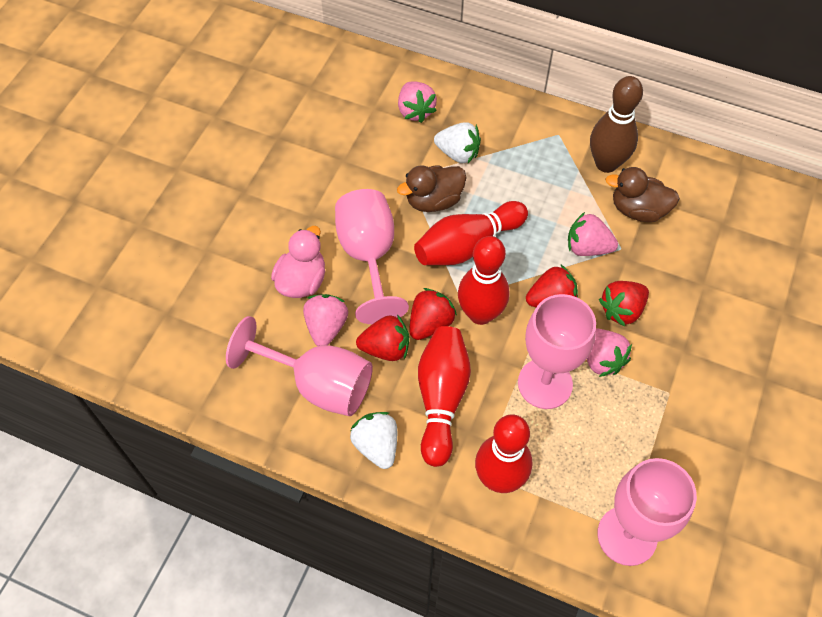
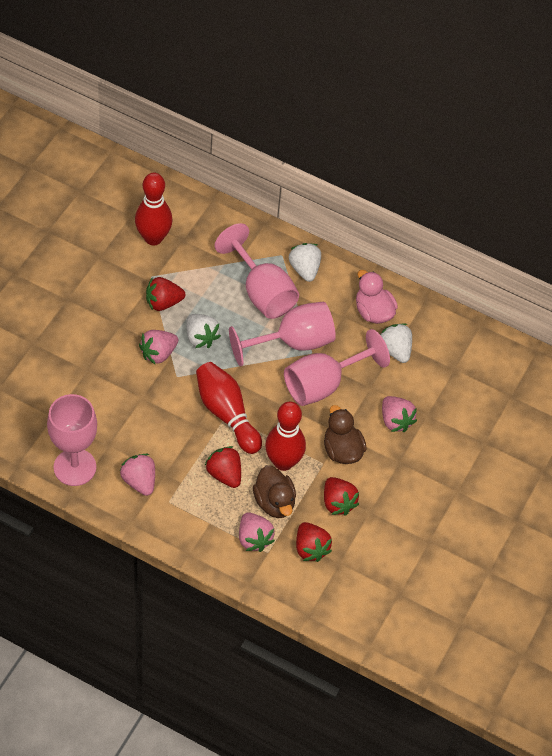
brown bowling pin: 1 -> 0
red bowling pin: 4 -> 3
white strawberry: 2 -> 3

